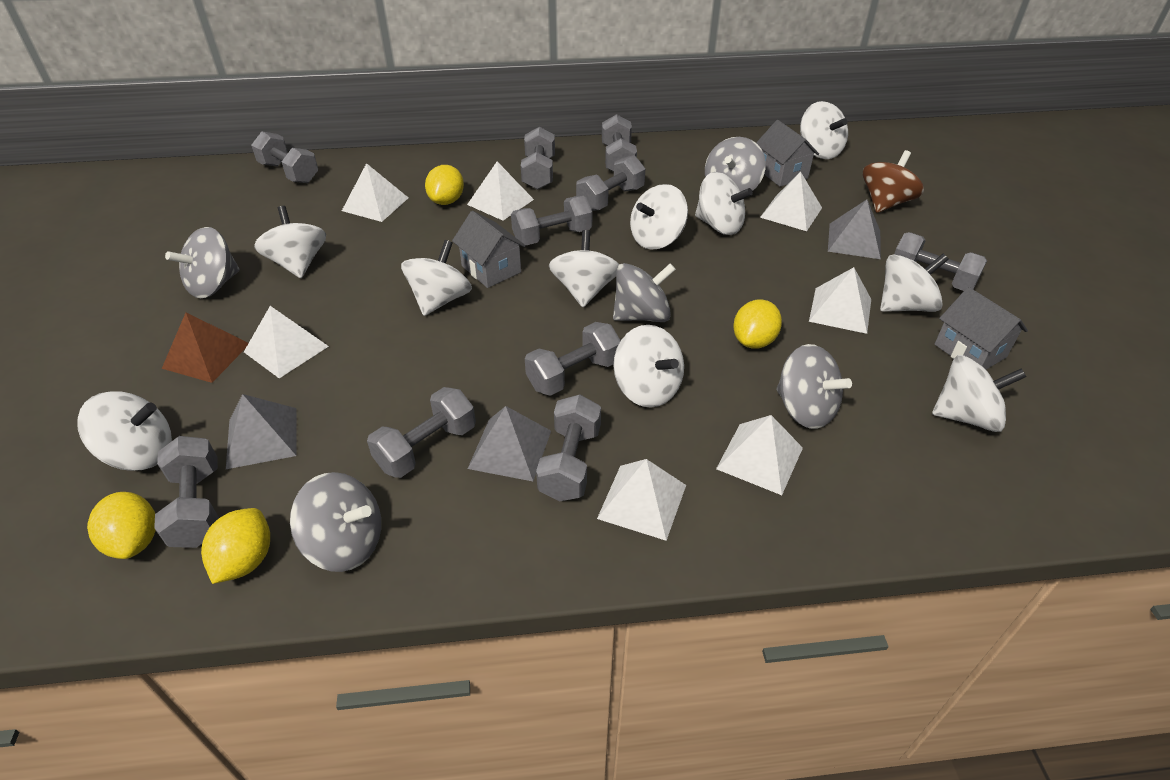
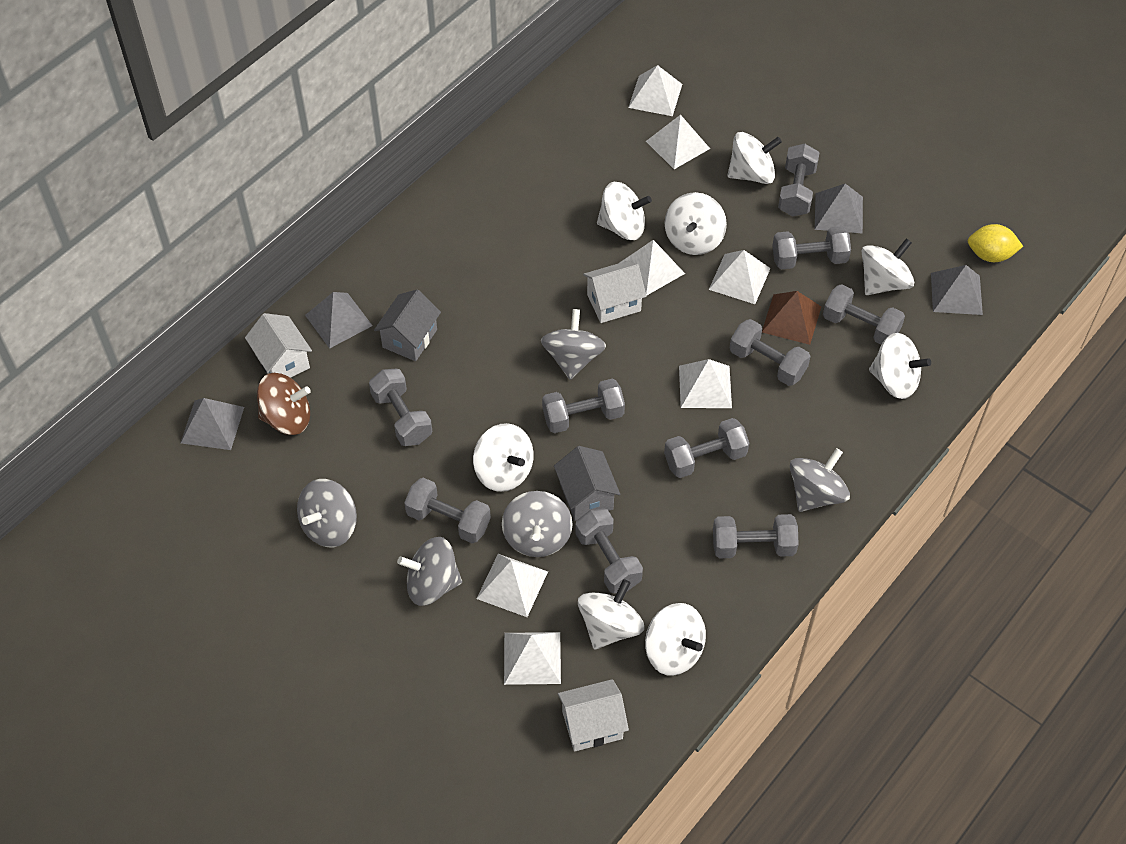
grey house: 3 -> 2
grey pyramid: 3 -> 4
white house: 0 -> 3
white spinning top: 10 -> 8
yellow lemon: 4 -> 1

